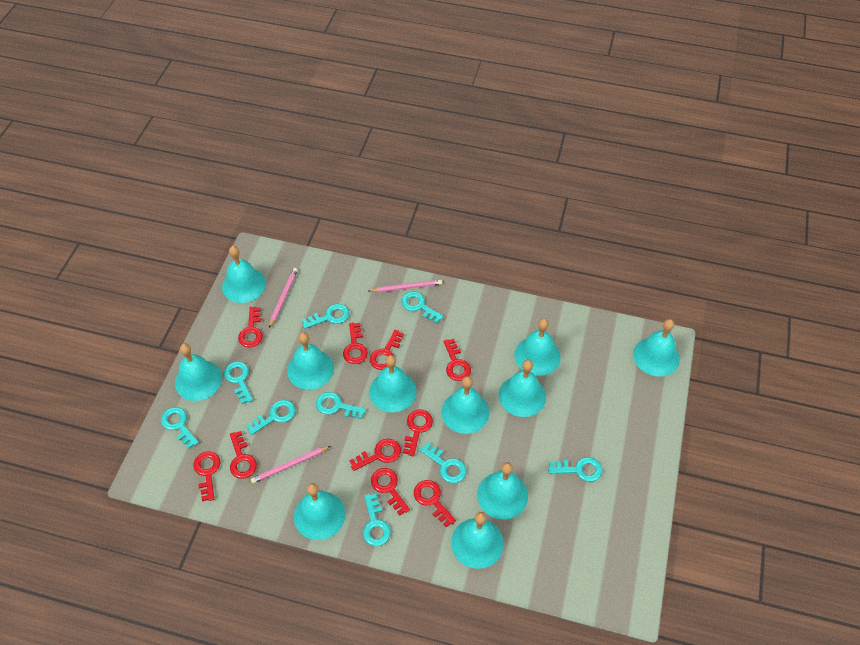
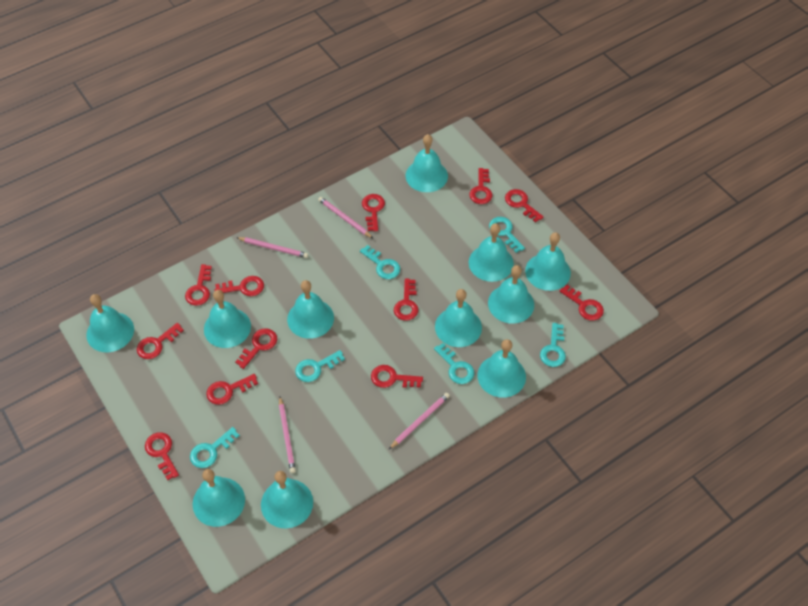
pink pencil: 3 -> 4
red key: 10 -> 12
turquoise key: 9 -> 6

